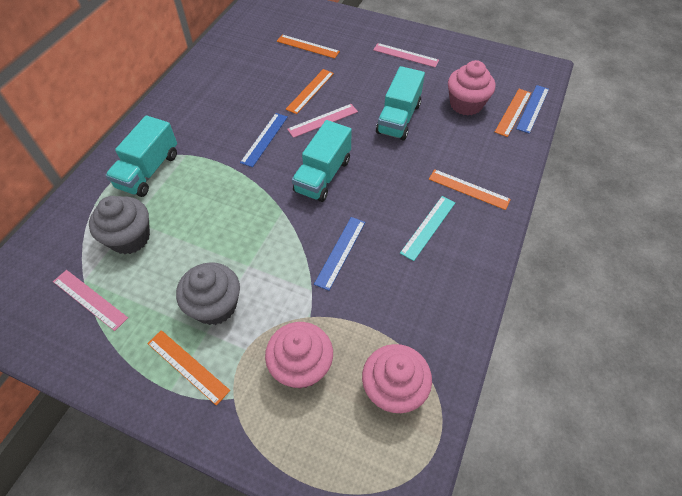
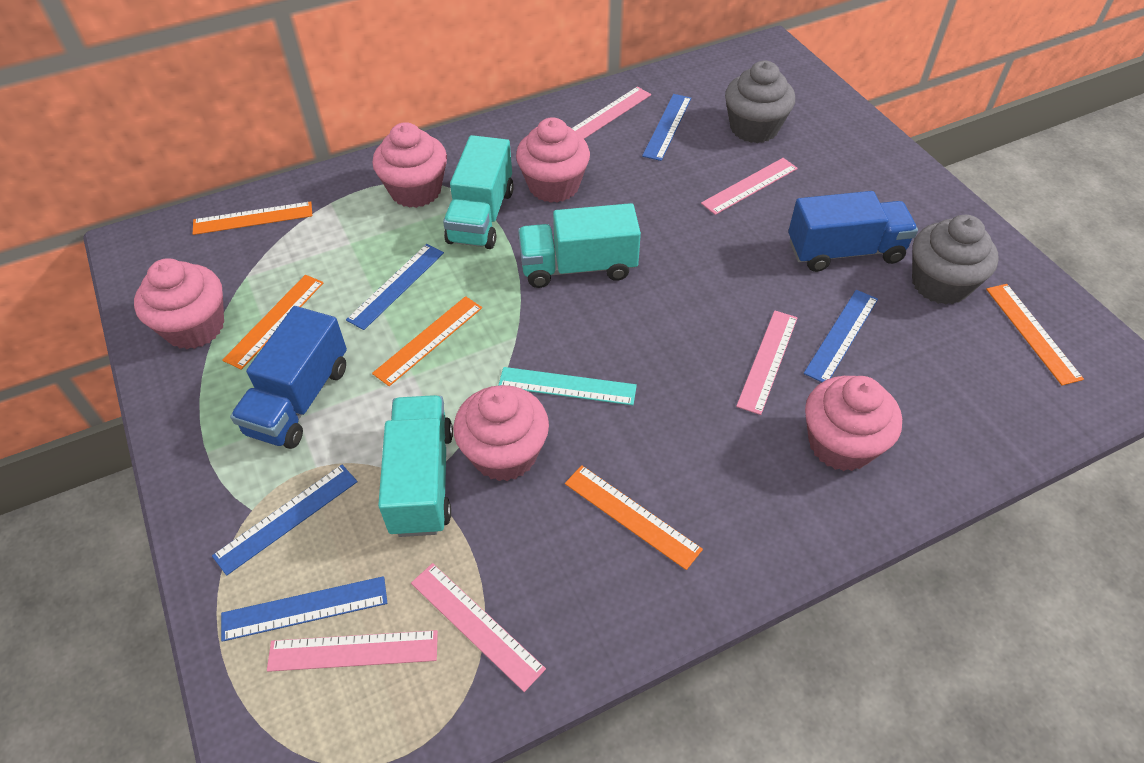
blue ruler: 3 -> 5
blue truck: 0 -> 2
pink cupcake: 3 -> 5
pink ruler: 3 -> 5

